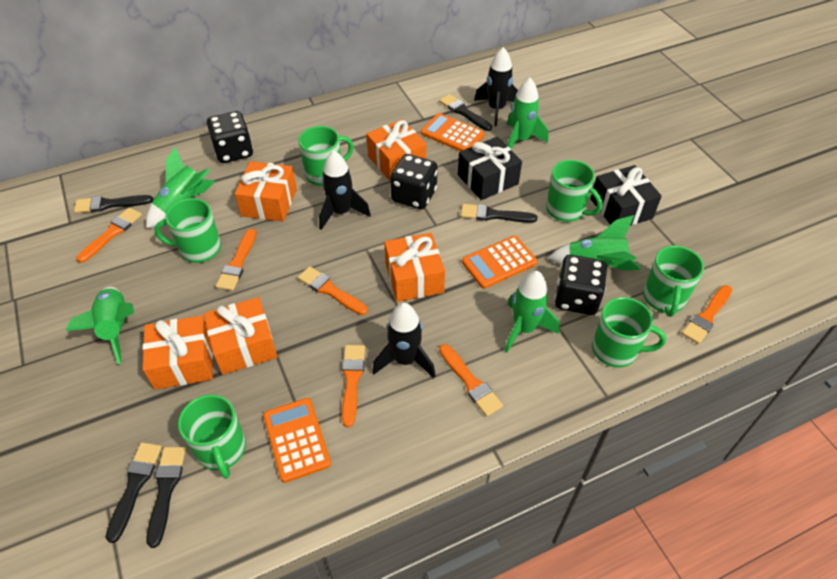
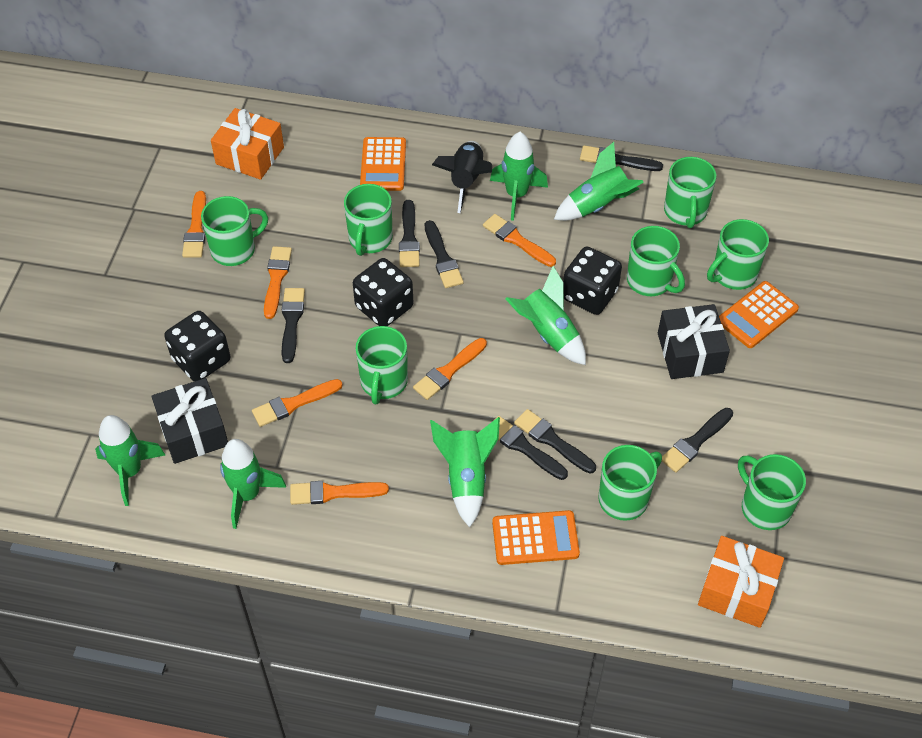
black brush: 5 -> 7
black rocket: 3 -> 1
green mug: 6 -> 8
green rocket: 5 -> 6
orange gift: 5 -> 2

